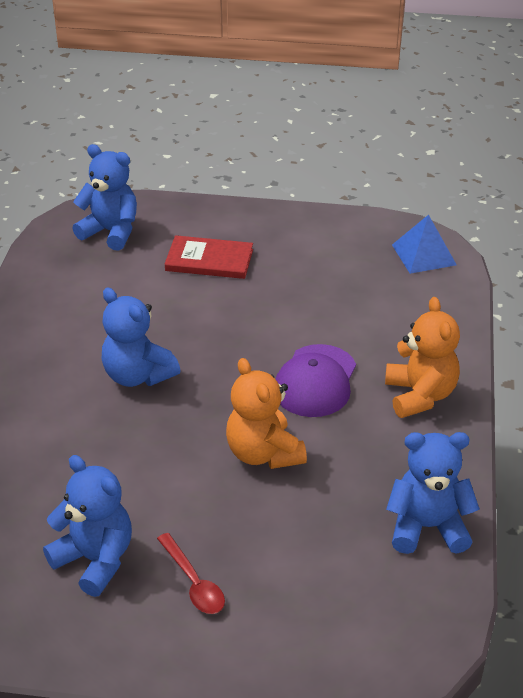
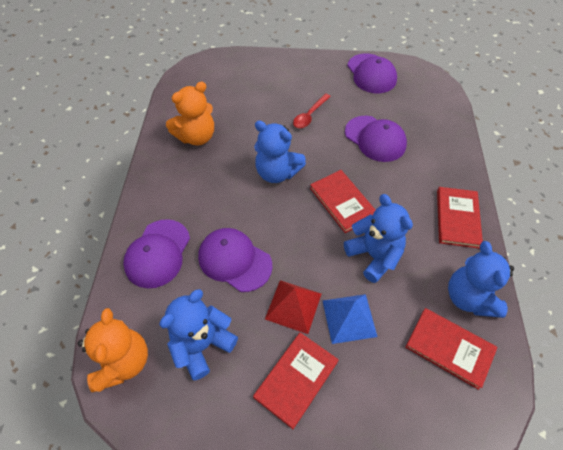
purple cap: 1 -> 4
red book: 1 -> 4
red pyramid: 0 -> 1

